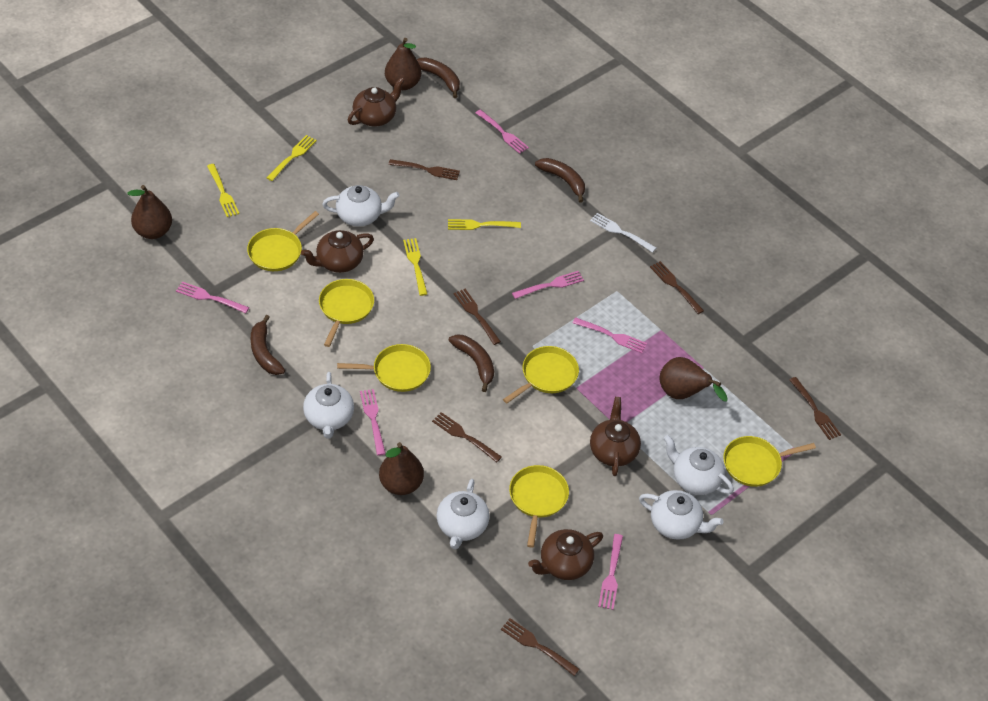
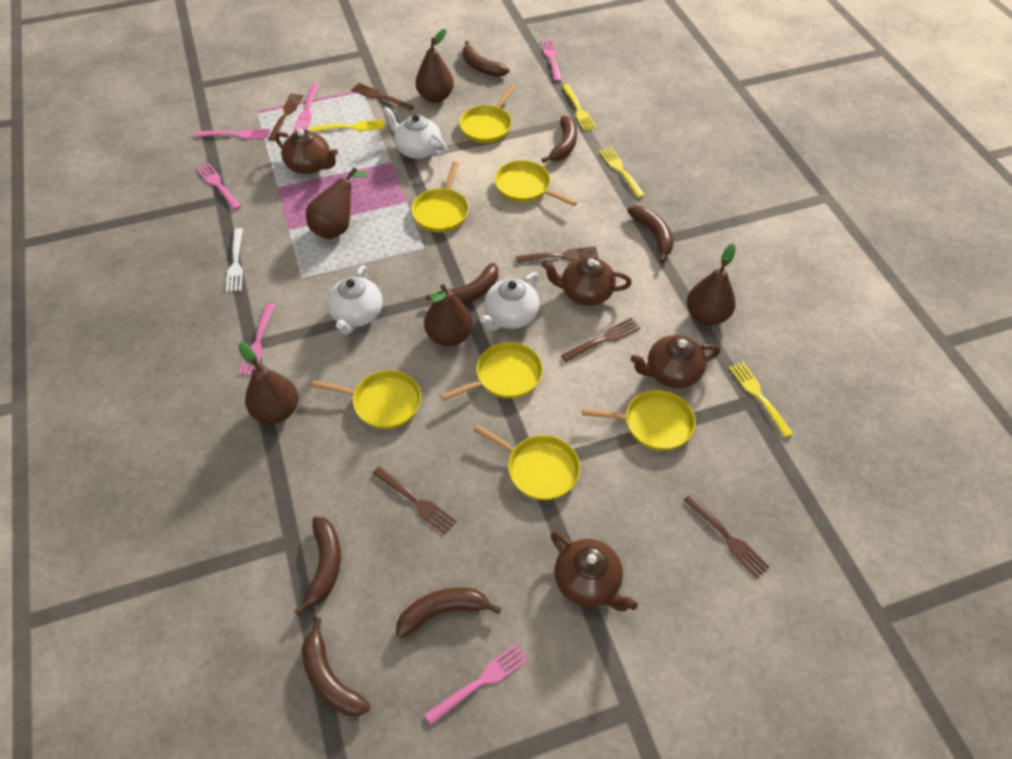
brown banana: 4 -> 7
brown pear: 4 -> 5
white teapot: 5 -> 3
yellow pan: 6 -> 7

